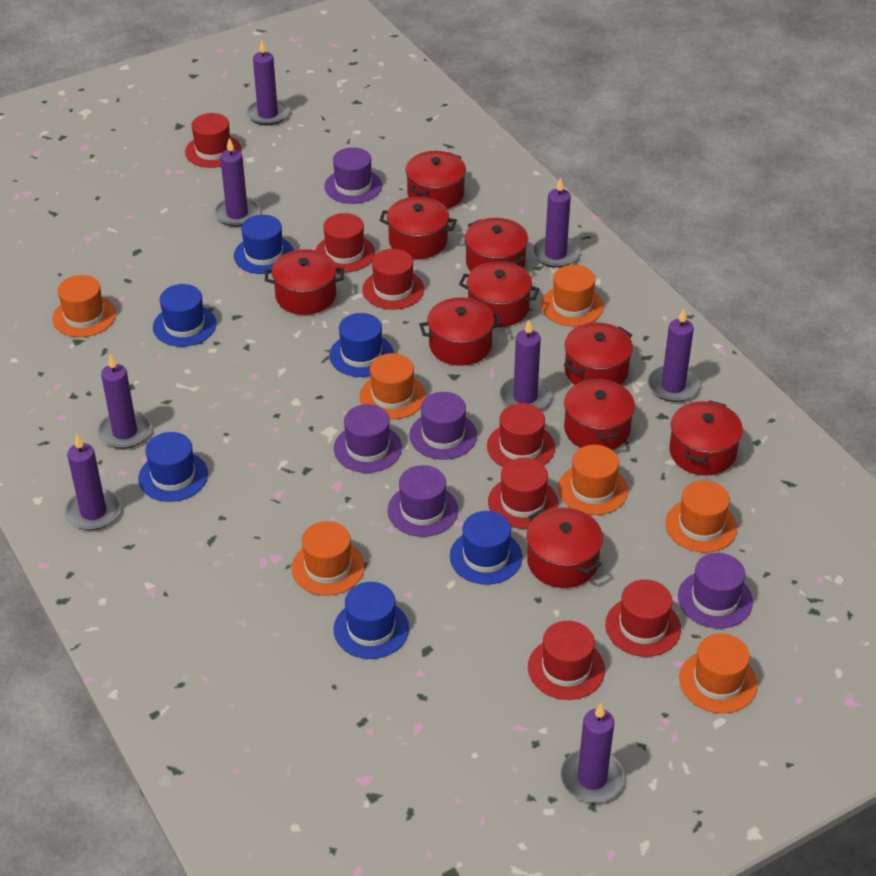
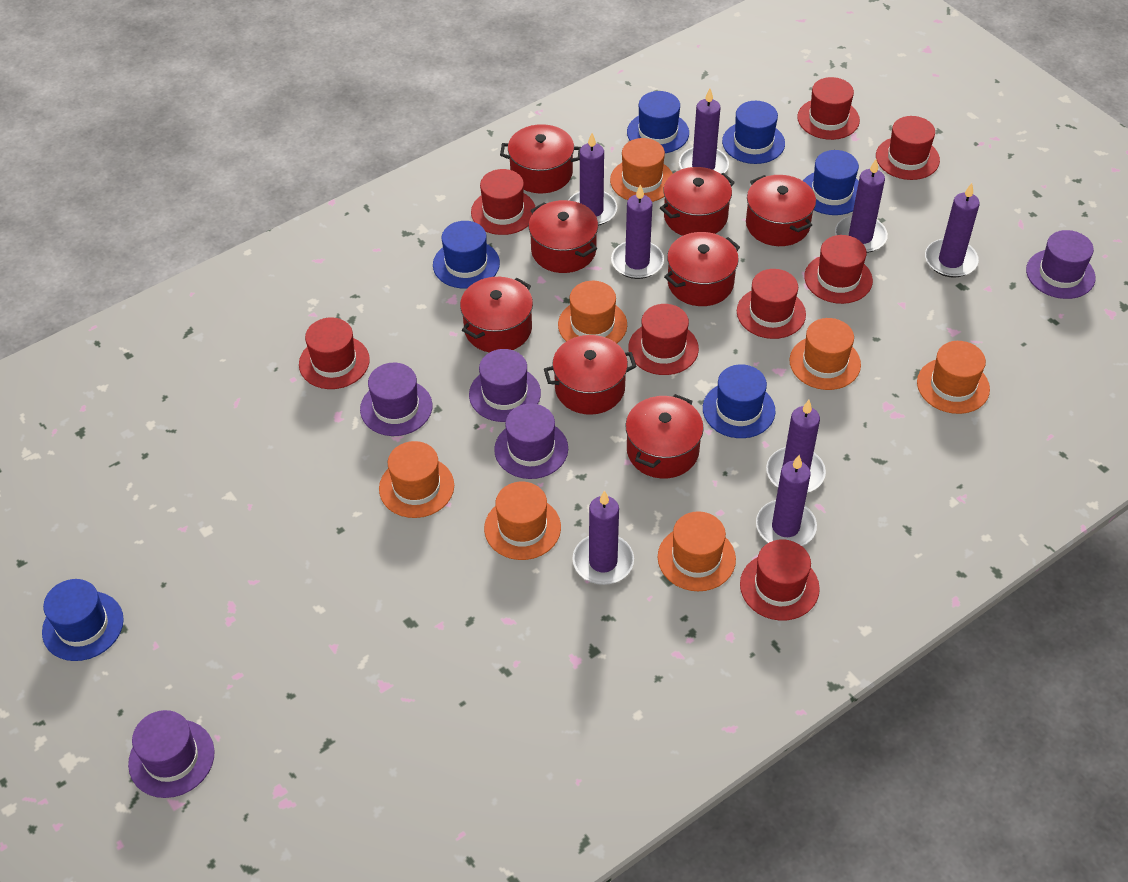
red hat: 7 -> 8
red pot: 10 -> 8

